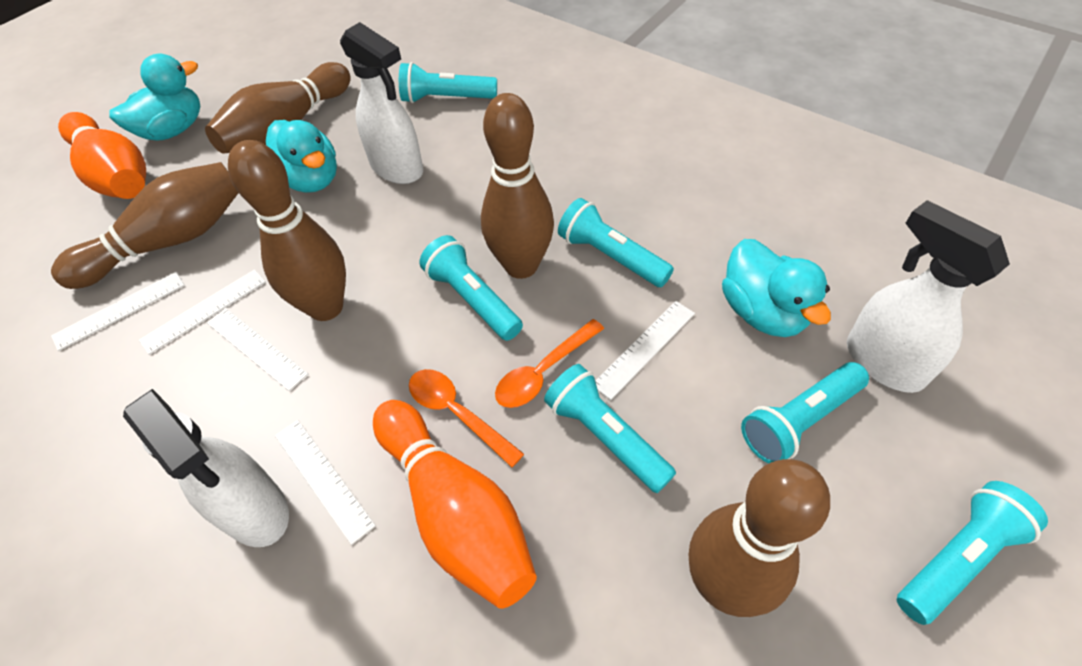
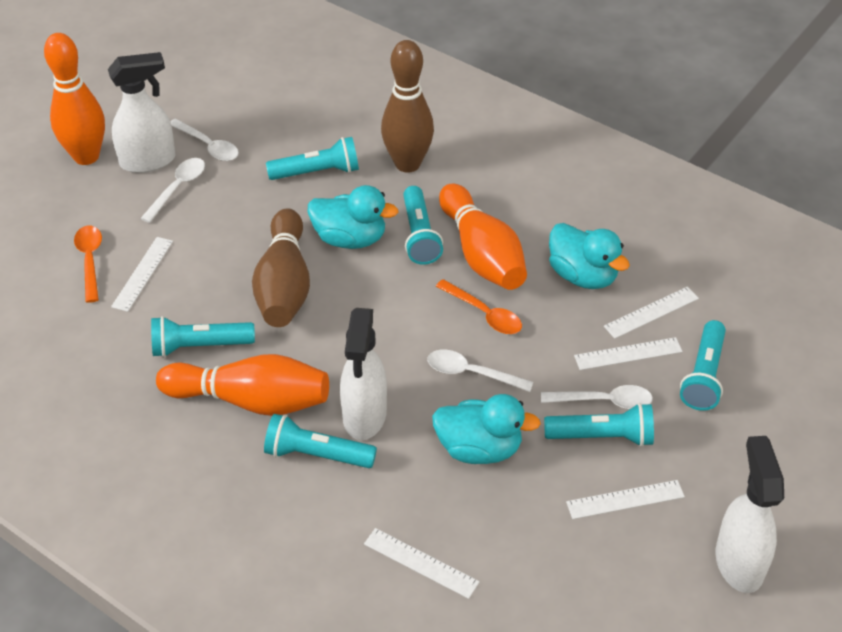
brown bowling pin: 5 -> 2
orange bowling pin: 2 -> 3
white spoon: 0 -> 4

